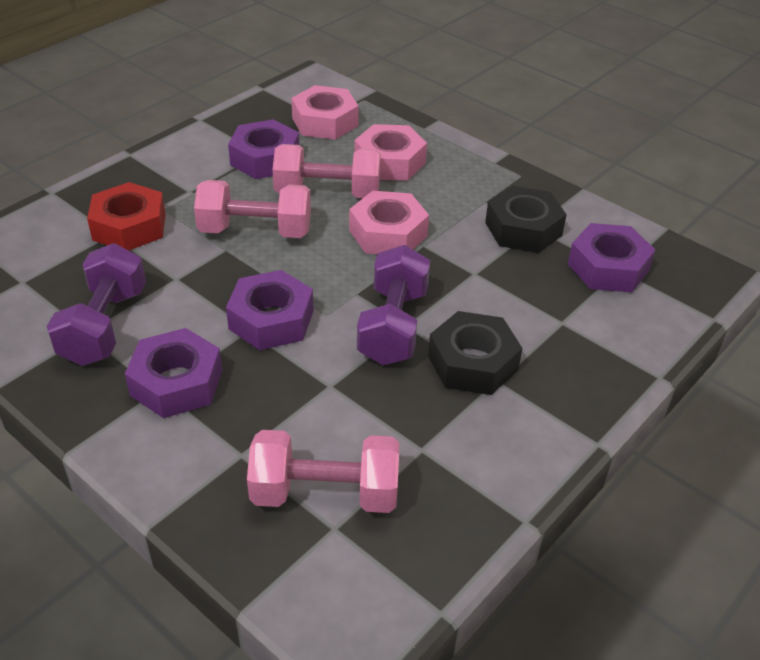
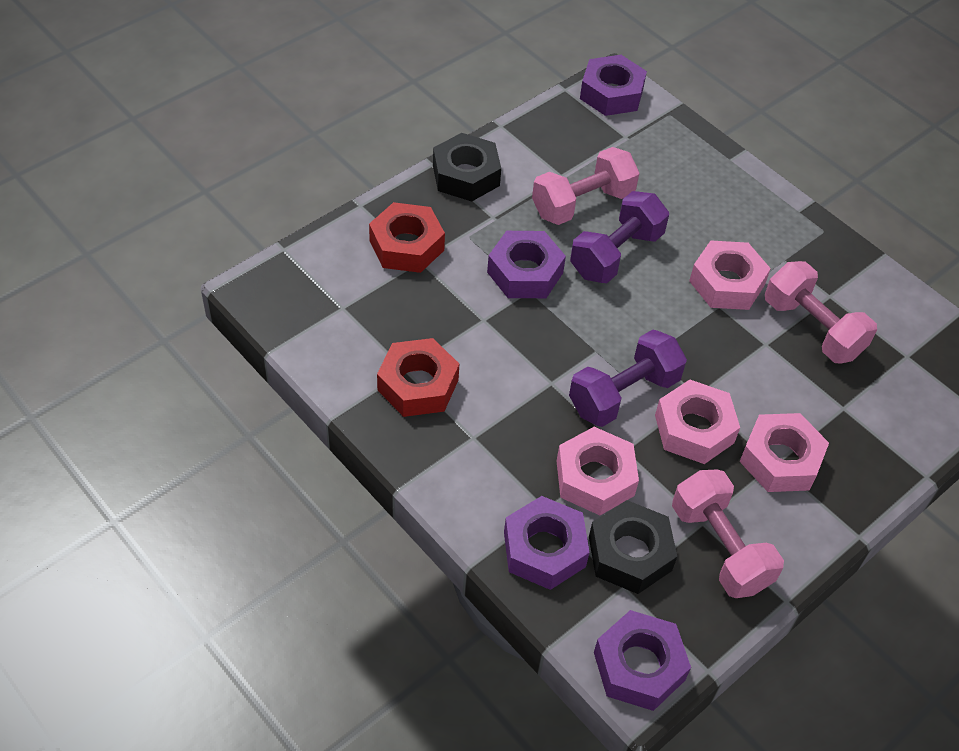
pink nut: 3 -> 4
red nut: 1 -> 2

